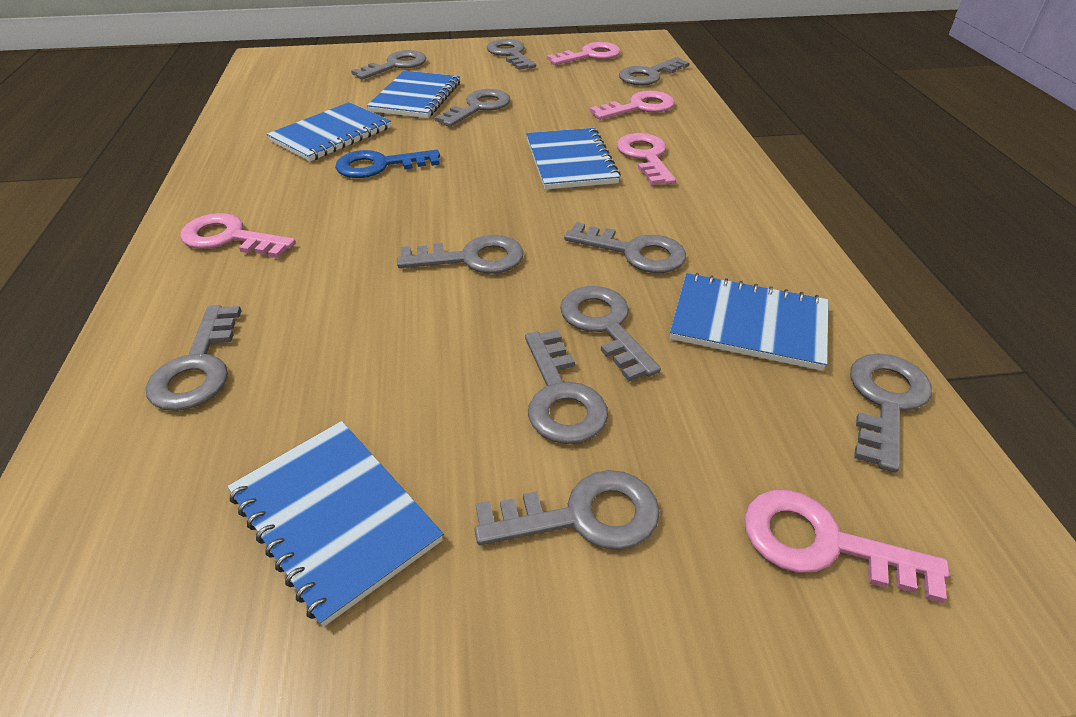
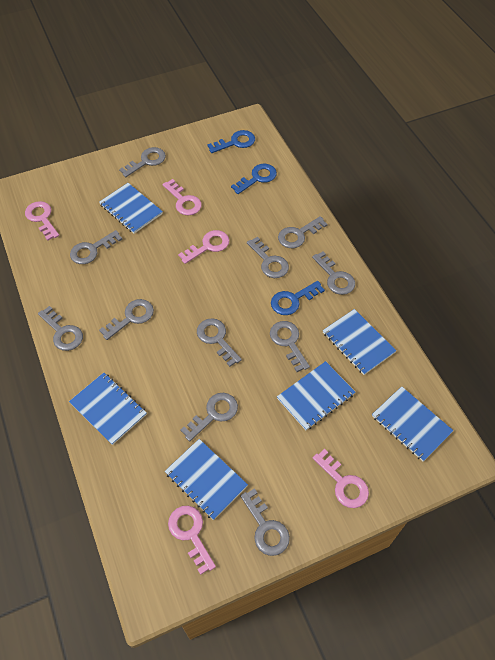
blue key: 1 -> 3
blue notebook: 5 -> 6

